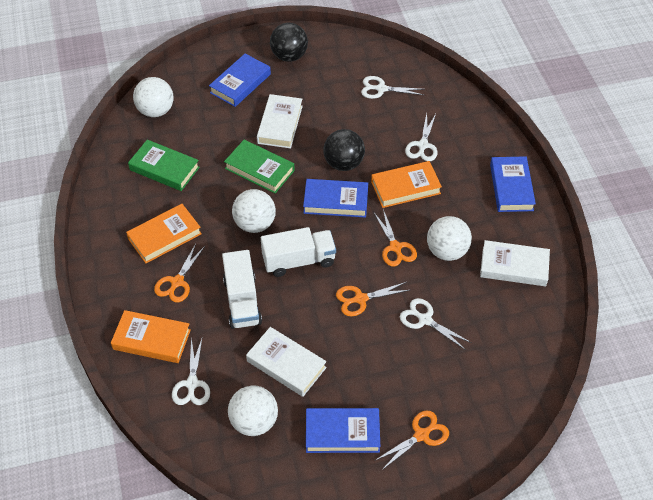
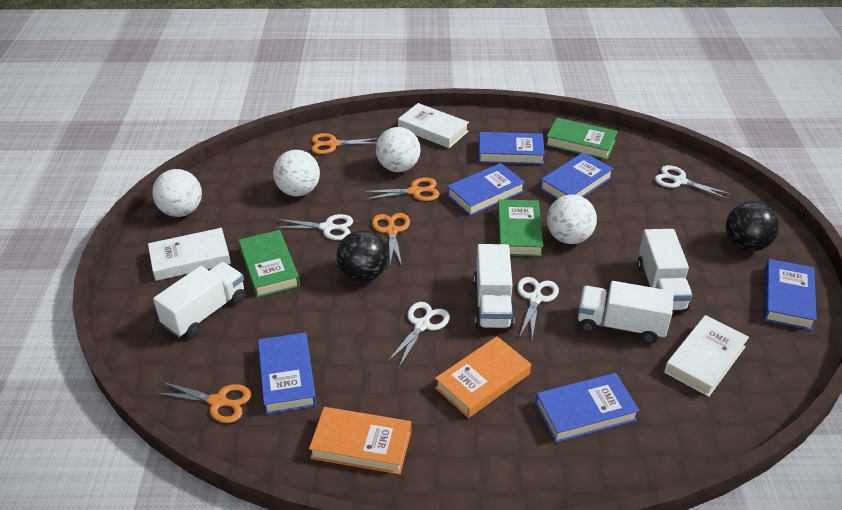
blue book: 4 -> 6
green book: 2 -> 3
orange book: 3 -> 2
white truck: 2 -> 4

